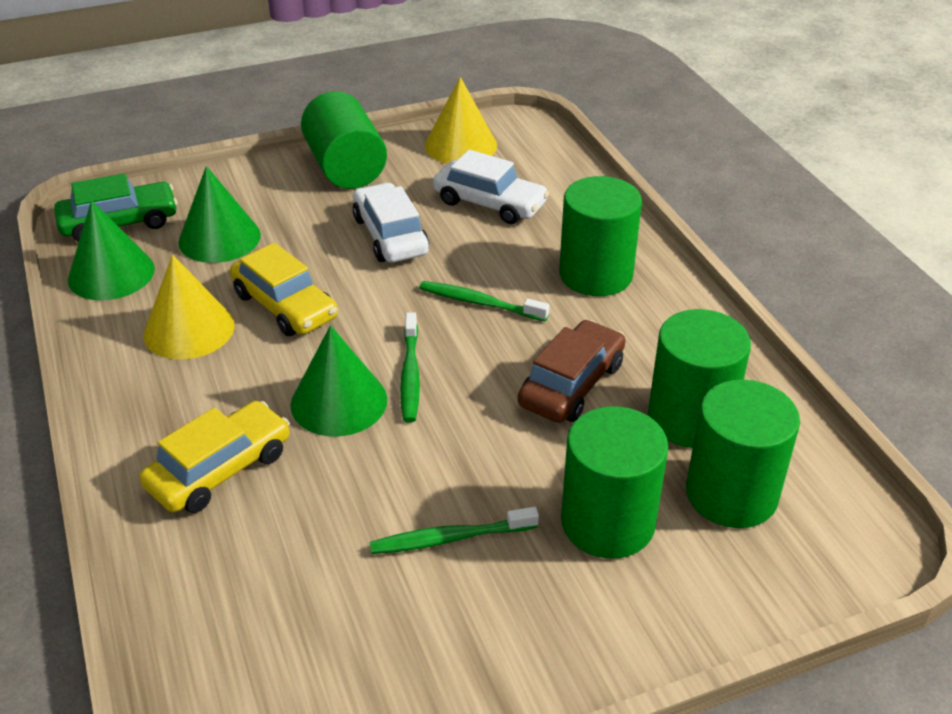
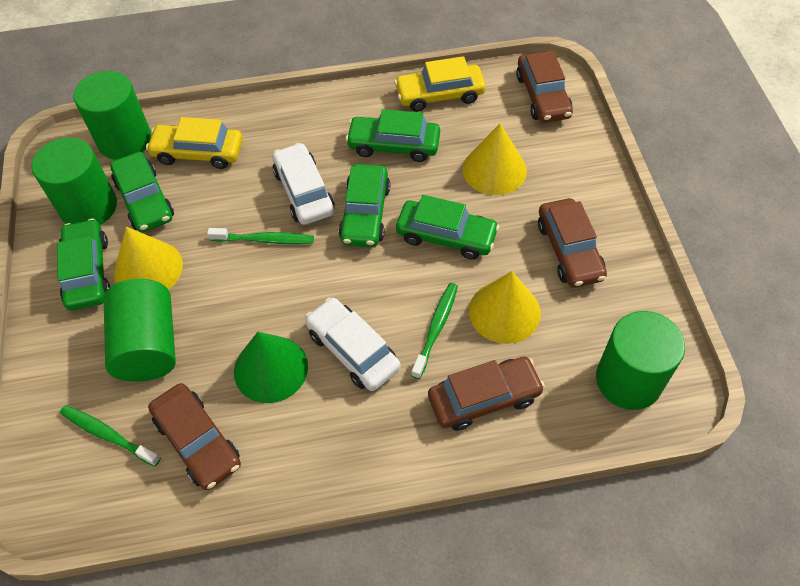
brown car: 1 -> 4
green car: 1 -> 5
green cone: 3 -> 1
green cylinder: 5 -> 4
yellow cone: 2 -> 3

